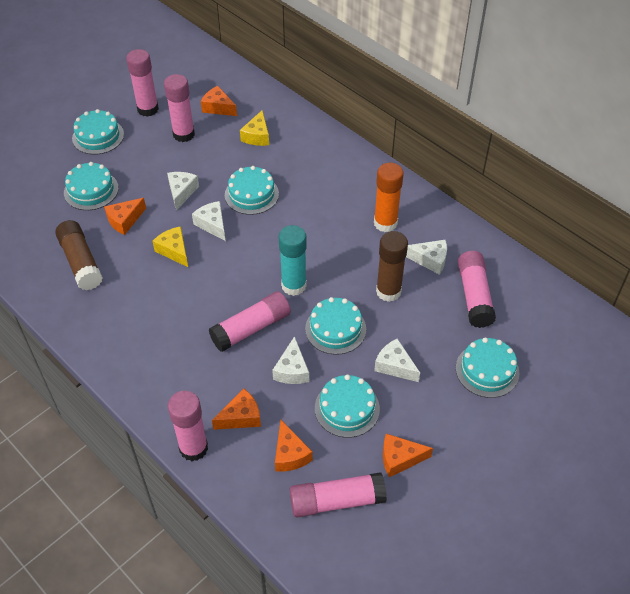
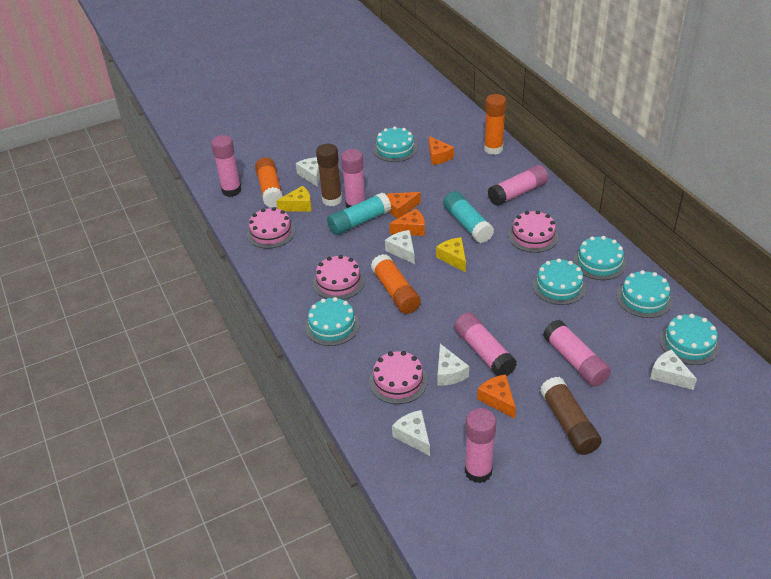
orange cheese: 5 -> 4
orange glue stick: 1 -> 3
pink cake: 0 -> 4
turquoise glue stick: 1 -> 2

